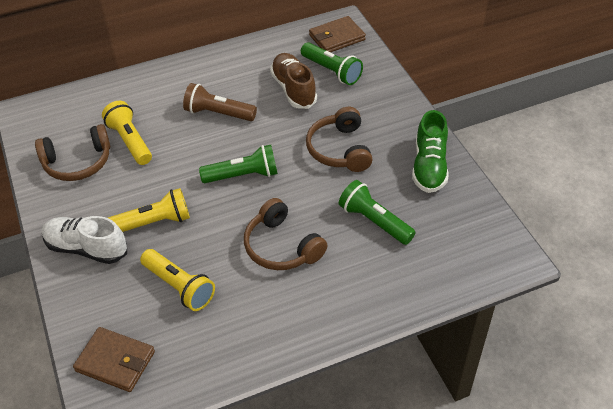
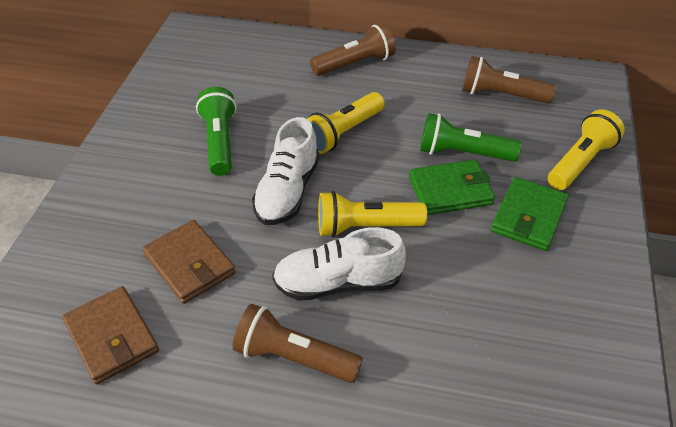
brown flashlight: 1 -> 3
brown headphones: 3 -> 0
brown shoe: 1 -> 0
green flashlight: 3 -> 2
green shoe: 1 -> 0
green wallet: 0 -> 2
white shoe: 1 -> 2

